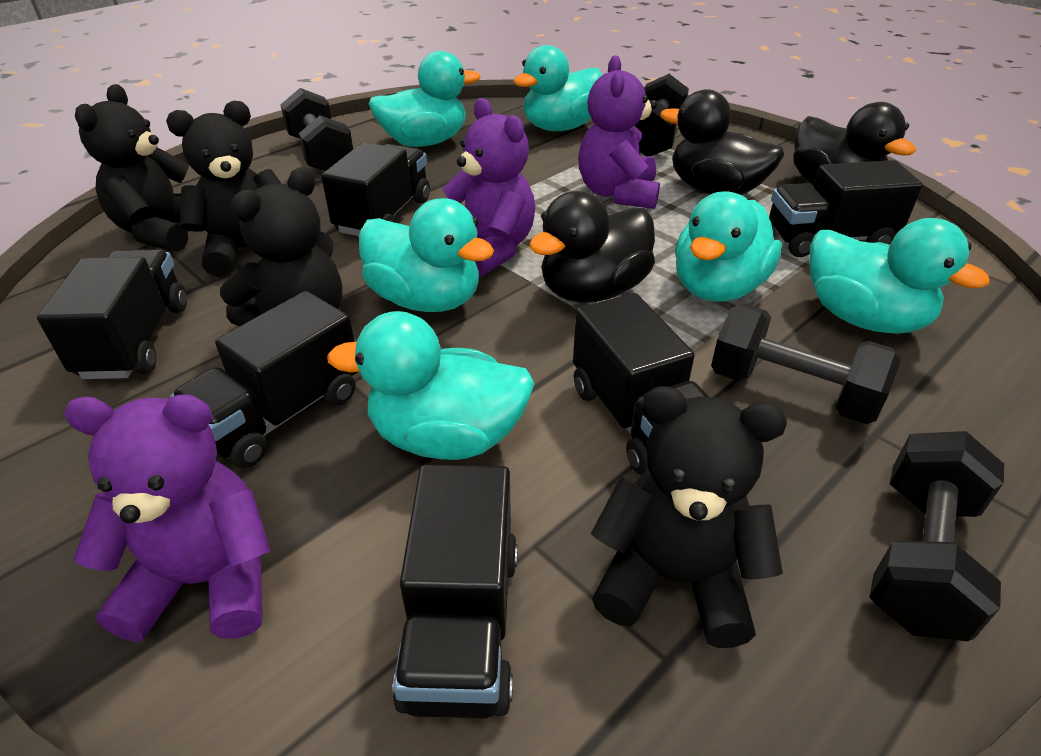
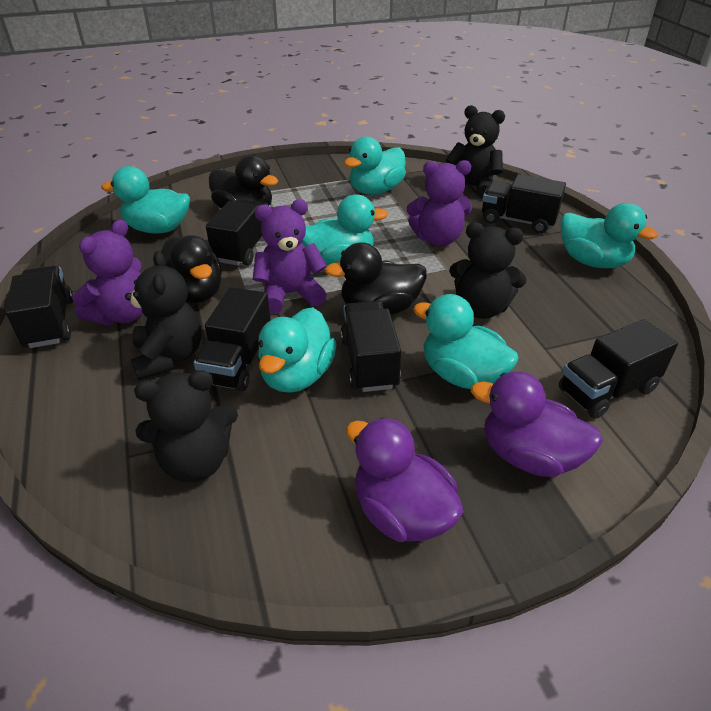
black dumbbell: 4 -> 0
purple duck: 0 -> 2

